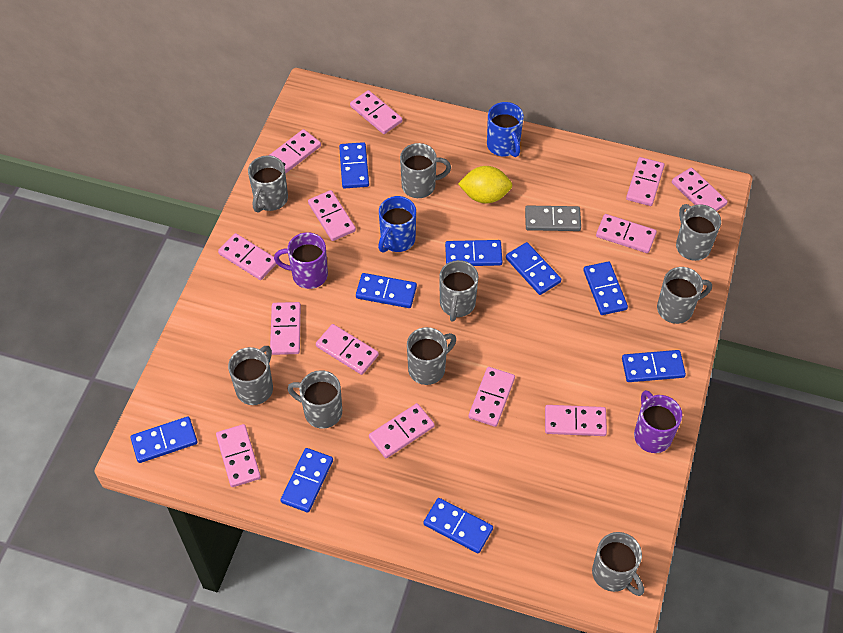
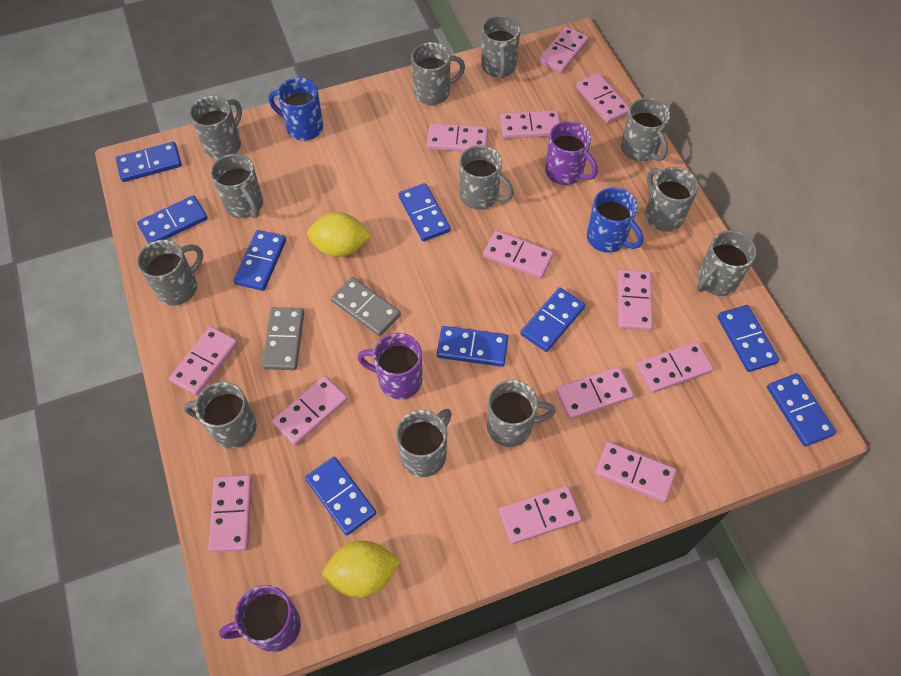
grey domino: 1 -> 2
grey mug: 9 -> 12
purple mug: 2 -> 3
yellow lemon: 1 -> 2

